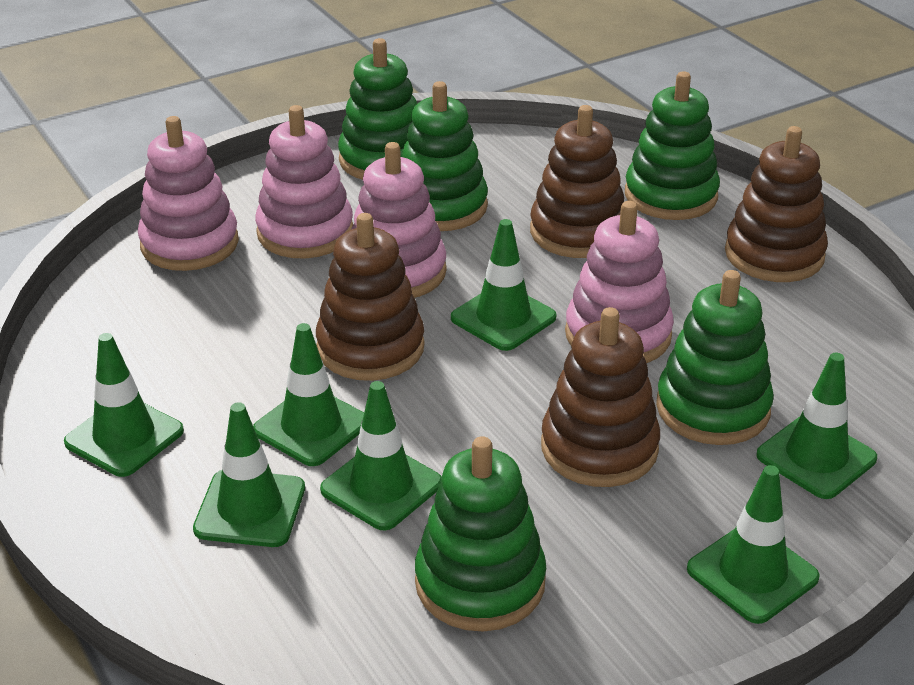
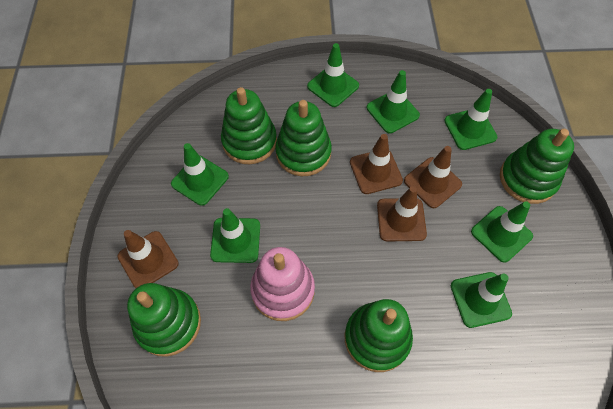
brown stacking toy: 4 -> 0
brown traffic cone: 0 -> 4
pink stacking toy: 4 -> 1

